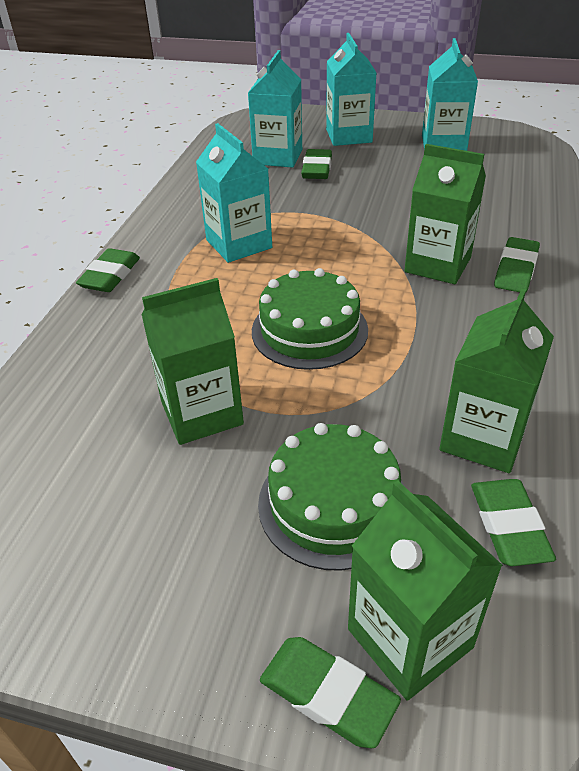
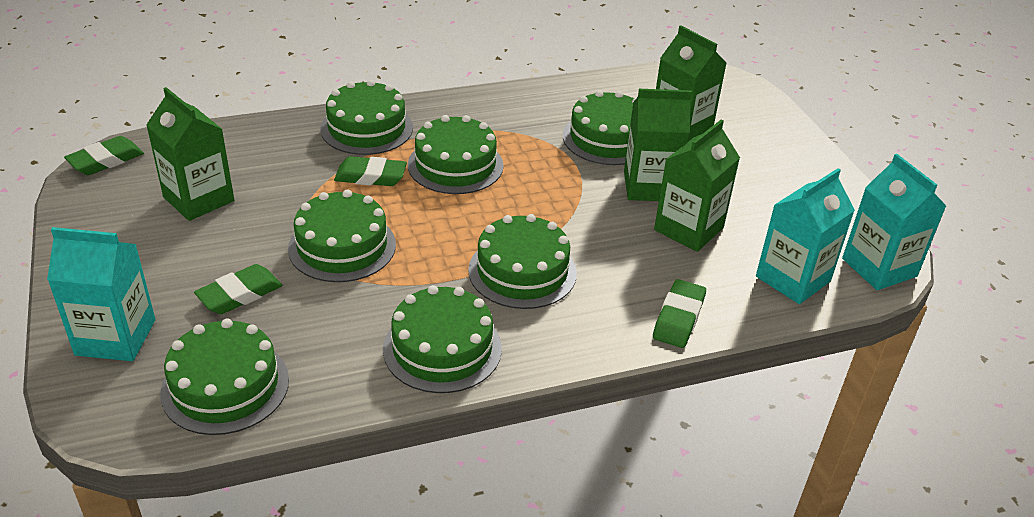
green cake: 2 -> 7
green eraser: 5 -> 4
turquoise carton: 4 -> 3

